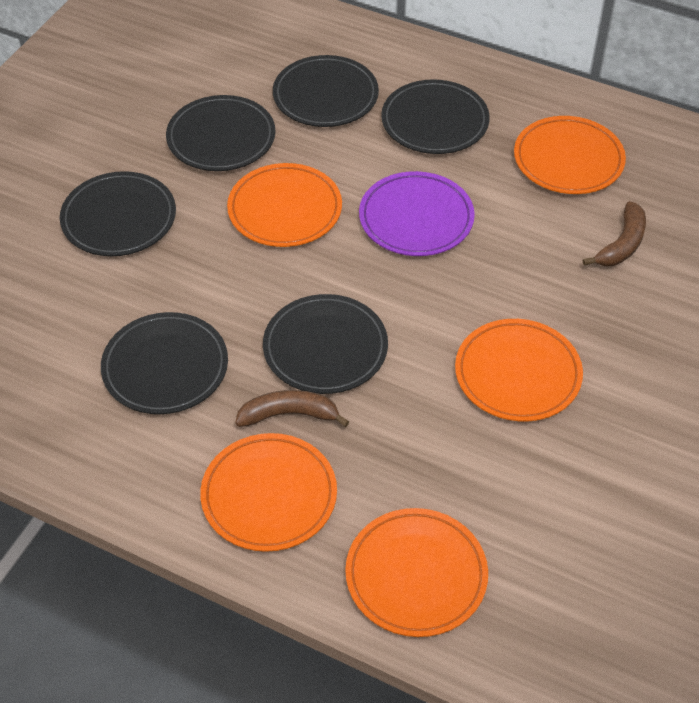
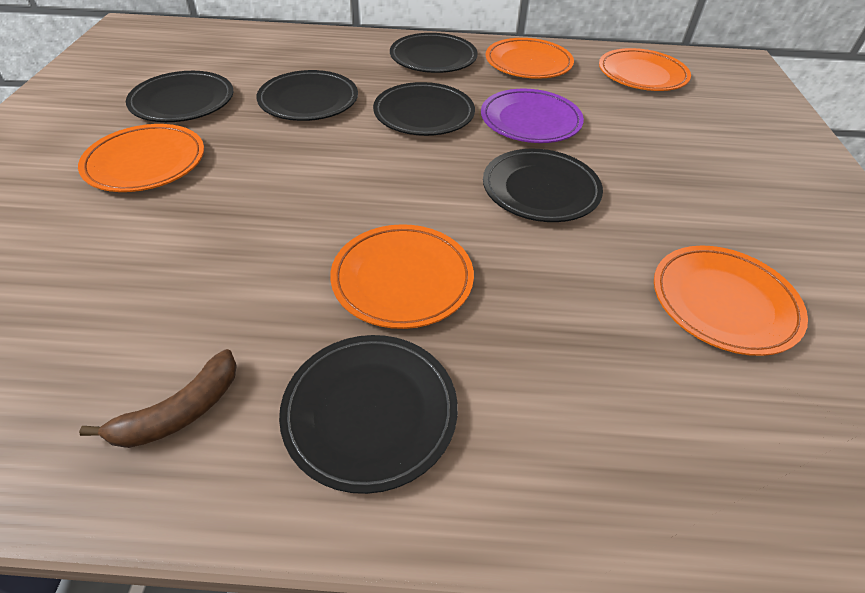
brown banana: 2 -> 1

